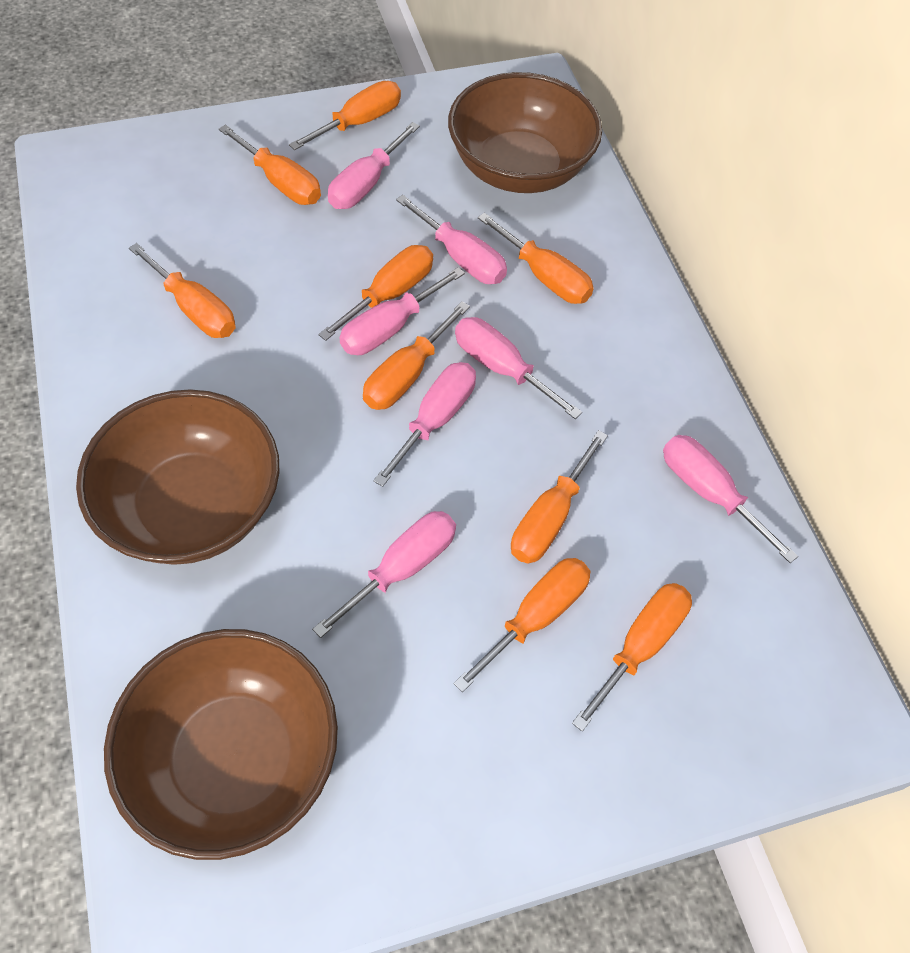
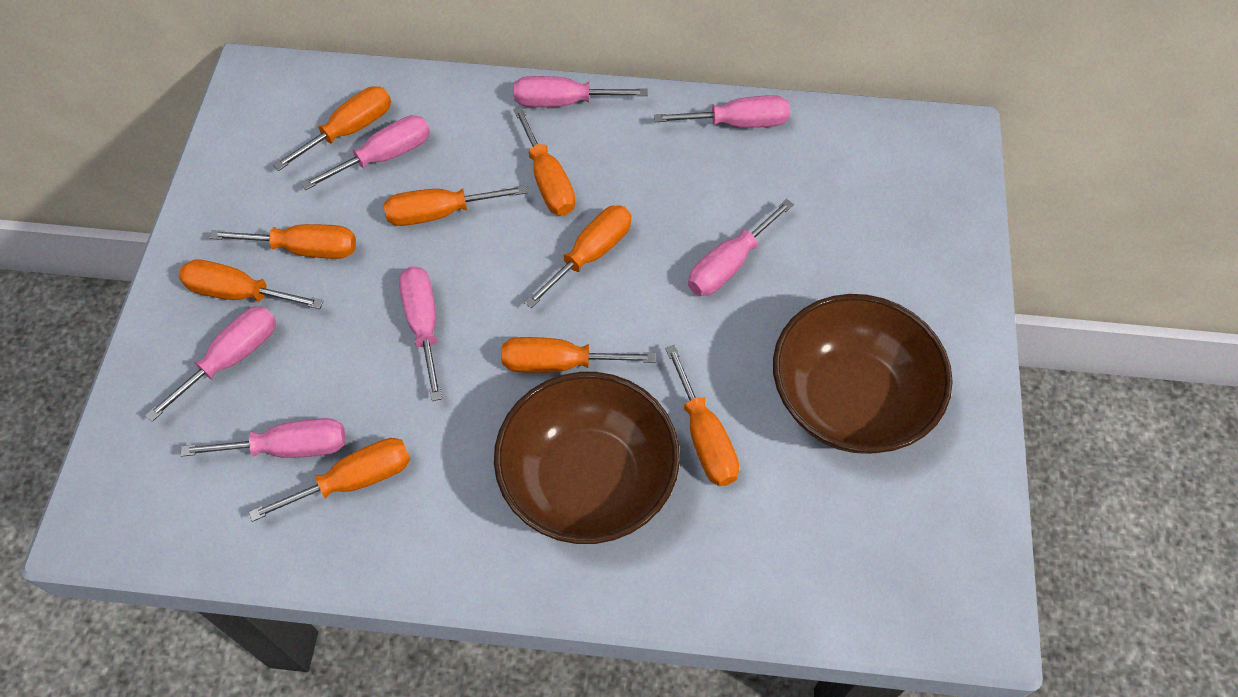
brown bowl: 3 -> 2

